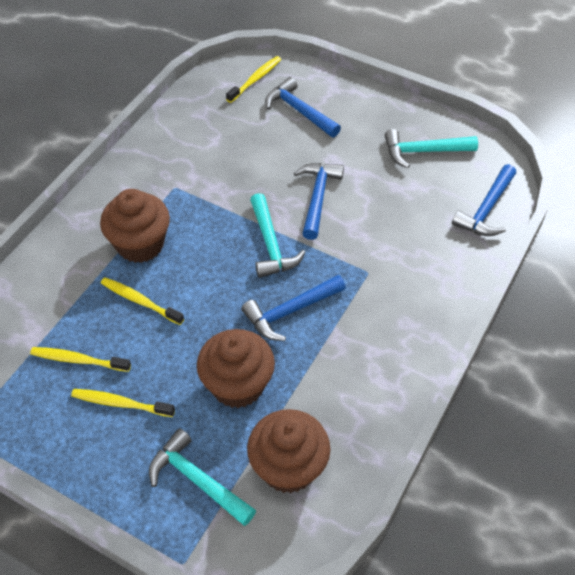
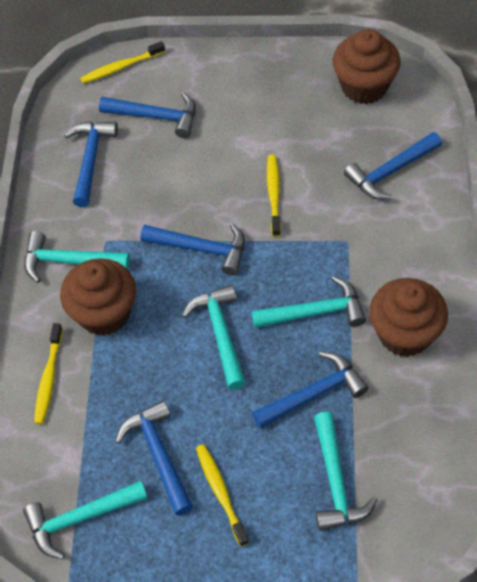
blue hammer: 4 -> 6
turquoise hammer: 3 -> 5

